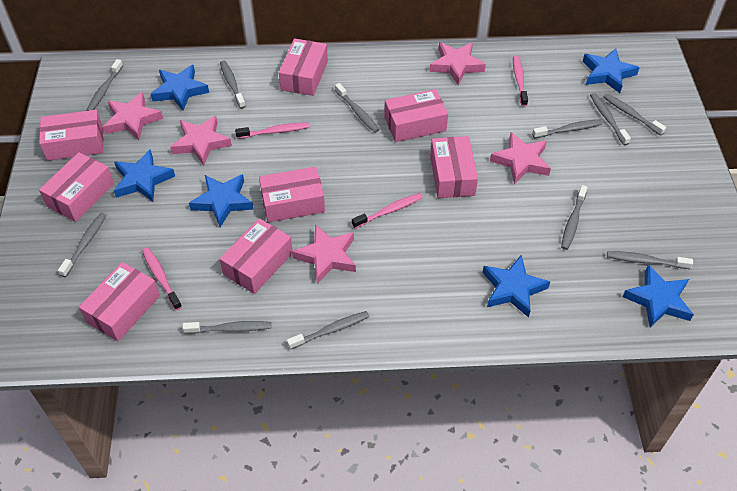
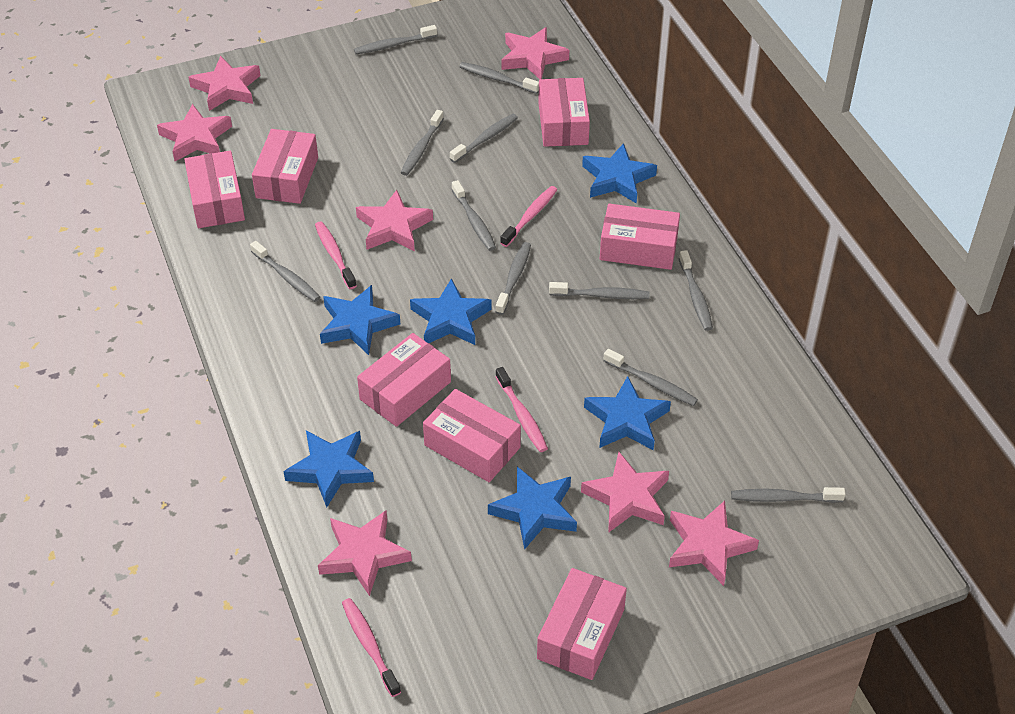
pink box: 8 -> 7
pink star: 5 -> 7

